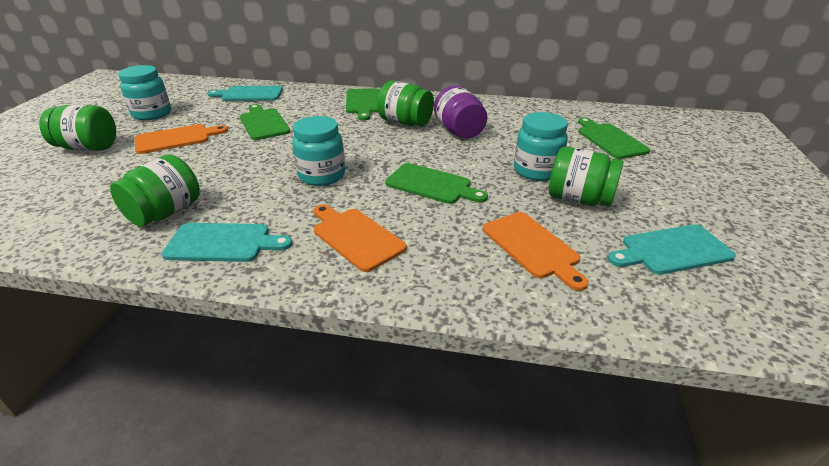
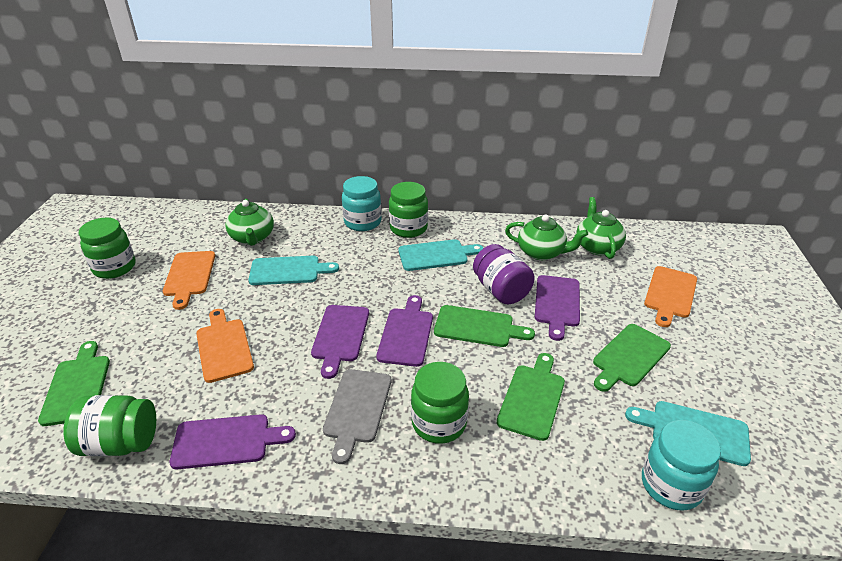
green teapot: 0 -> 3
grey cutting board: 0 -> 1
purple cutting board: 0 -> 4
turquoise jar: 3 -> 2

